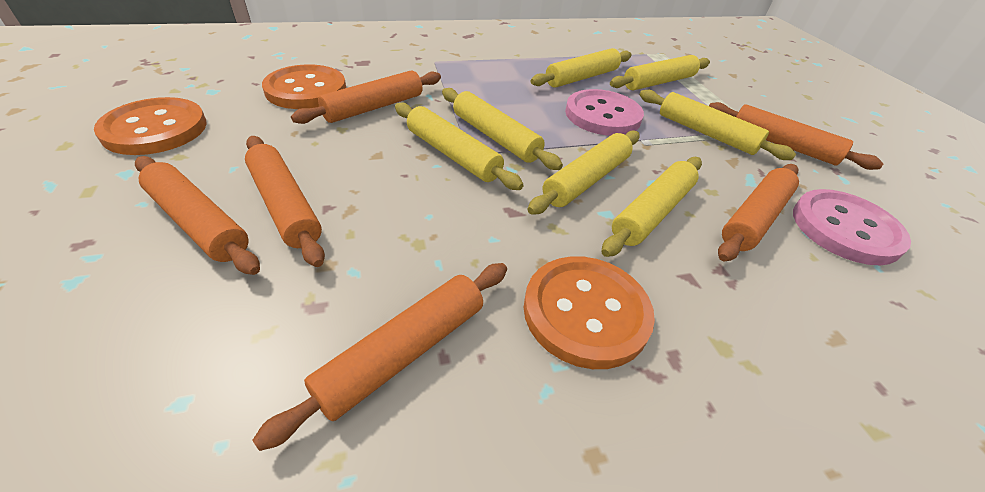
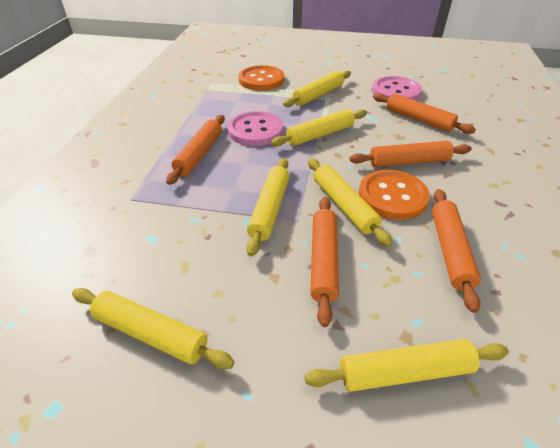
orange button: 3 -> 2
orange rolling pin: 6 -> 5
yellow rolling pin: 7 -> 6

